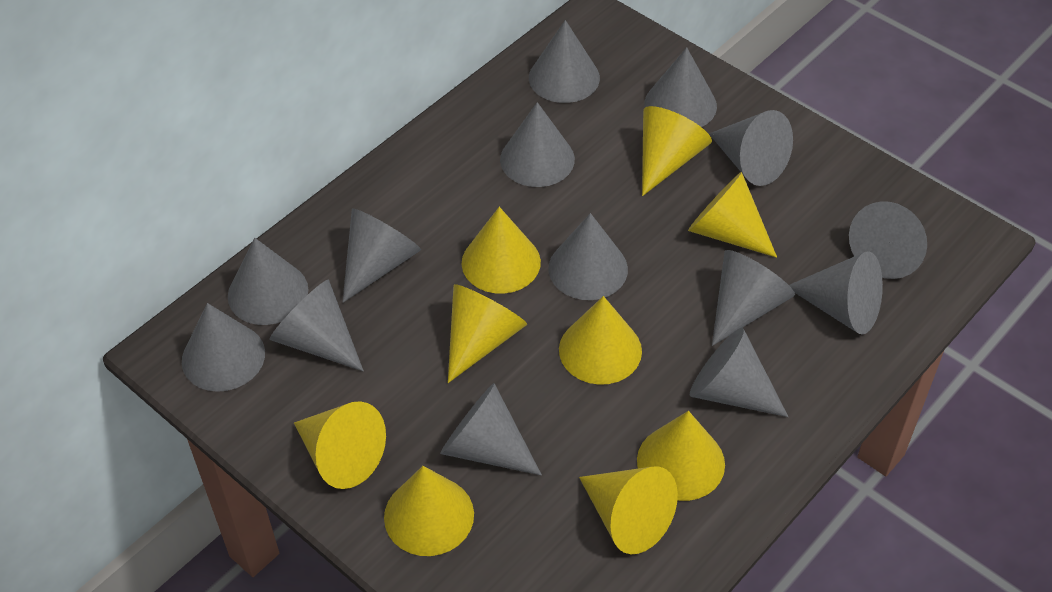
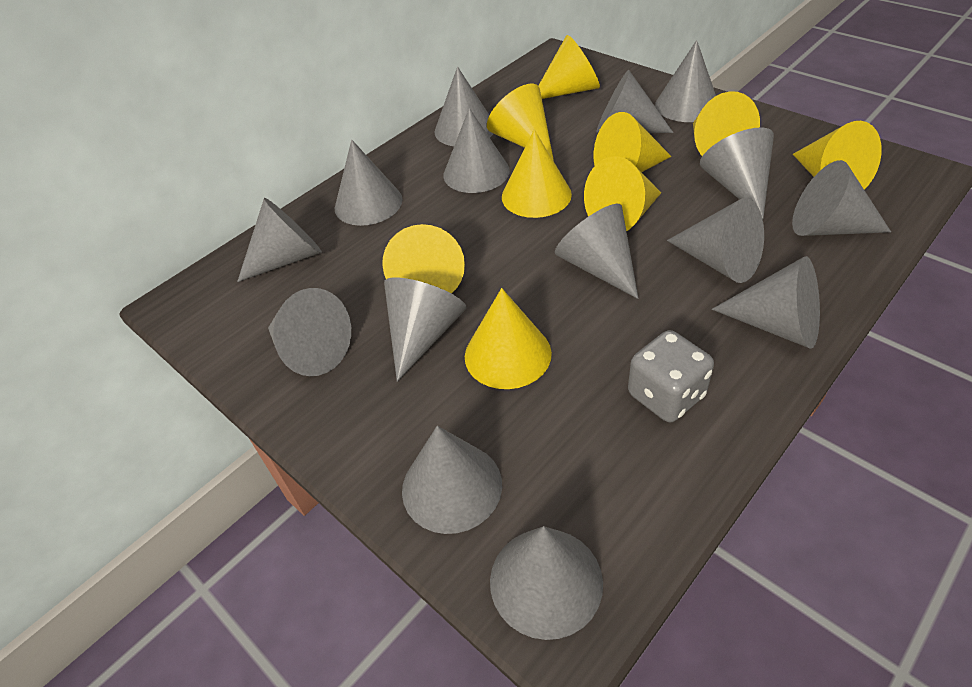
grey cone: 14 -> 15
grey dice: 0 -> 1

